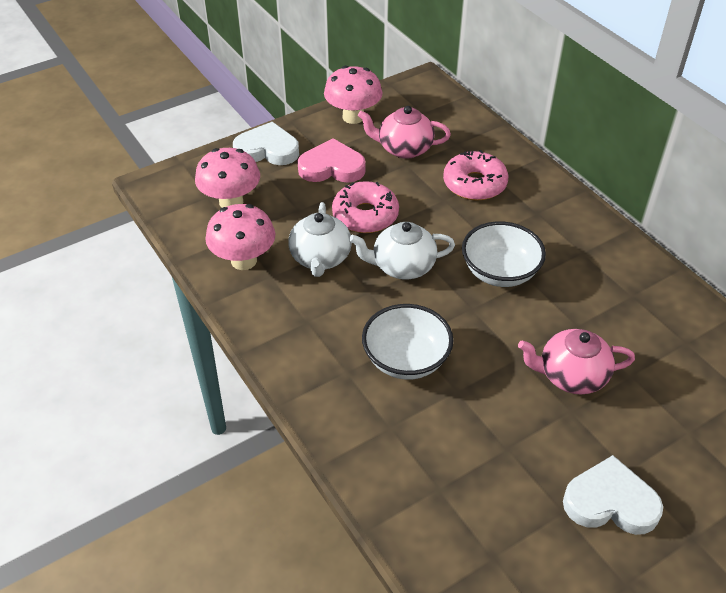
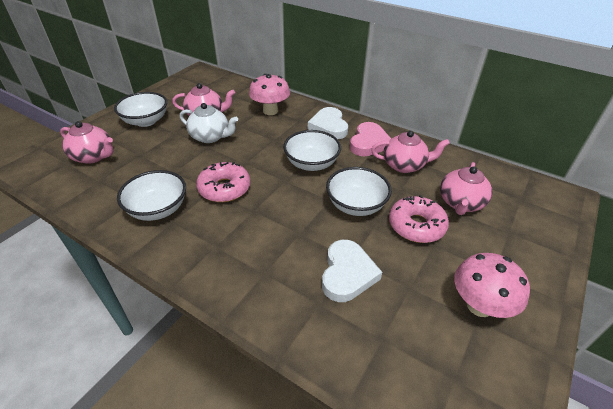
pink mushroom: 3 -> 2
pink teapot: 2 -> 4
white bowl: 2 -> 4
white teapot: 2 -> 1

